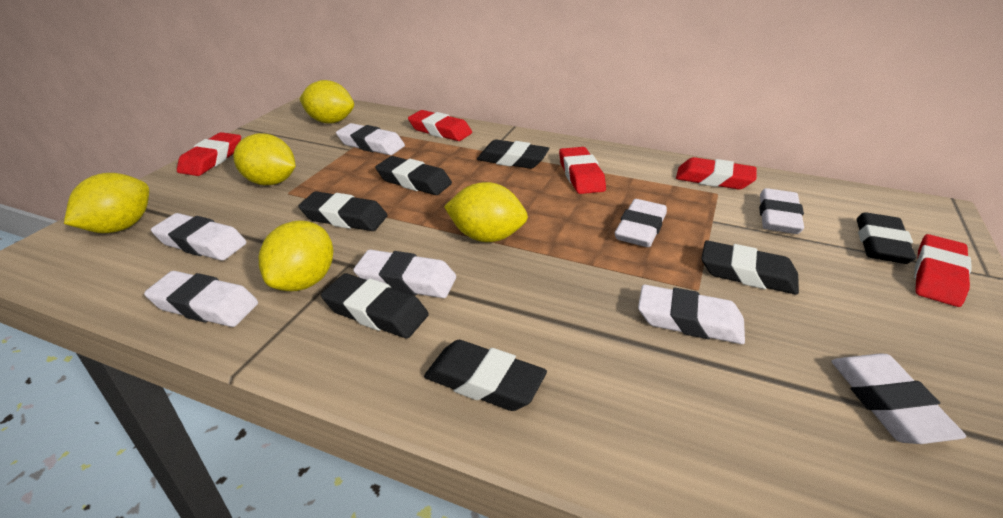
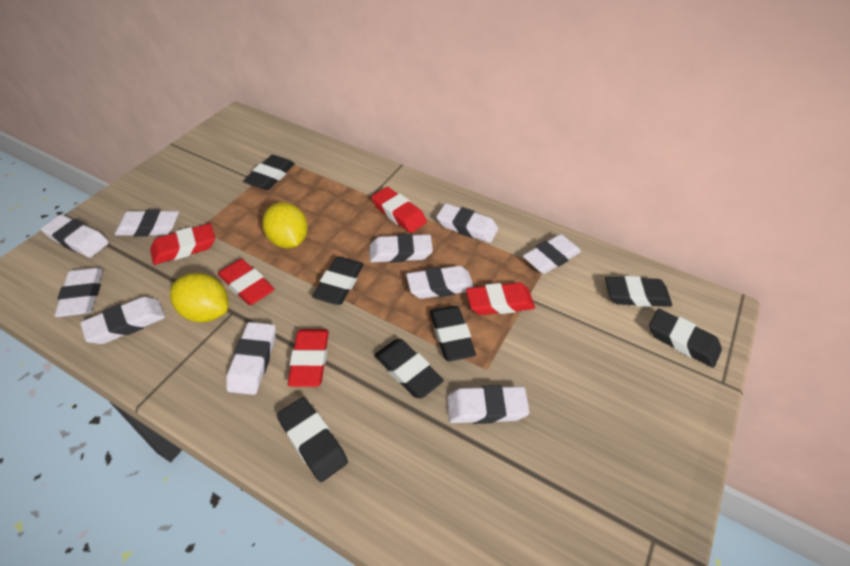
white eraser: 8 -> 10
yellow lemon: 5 -> 2

